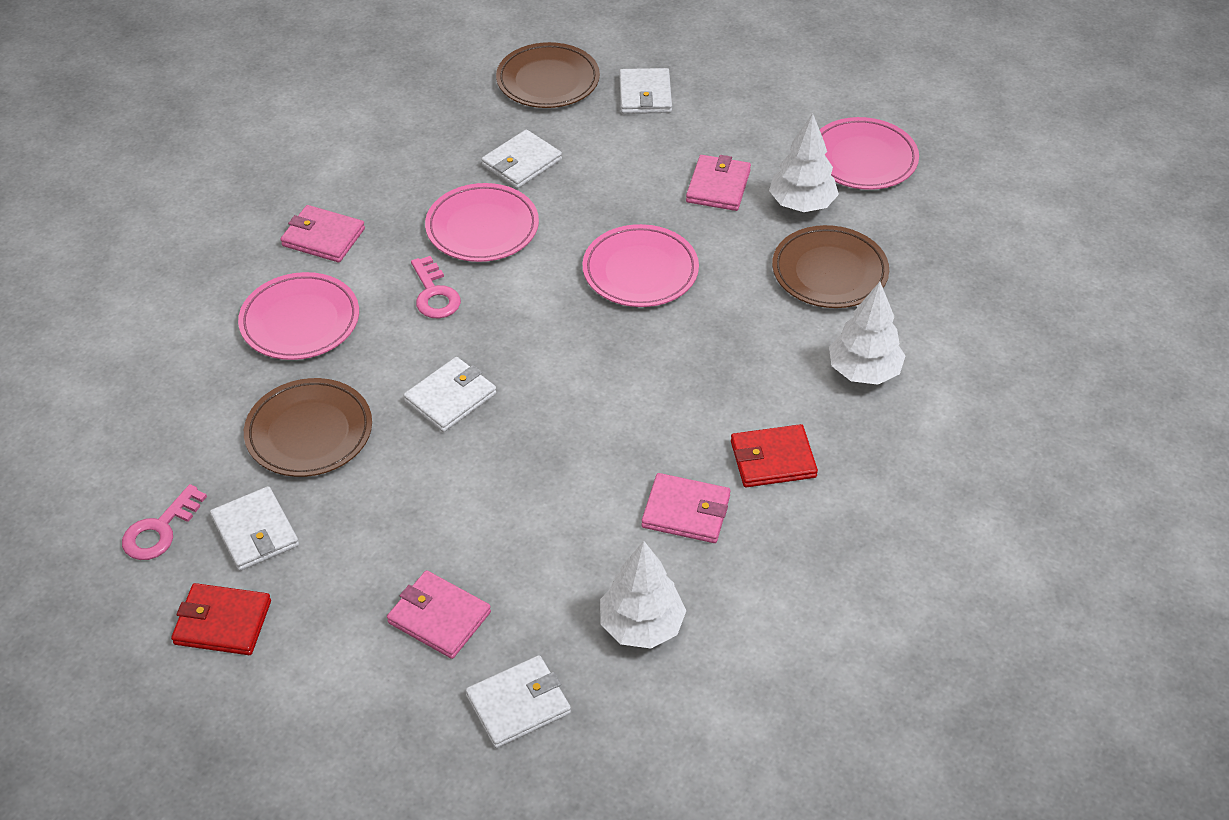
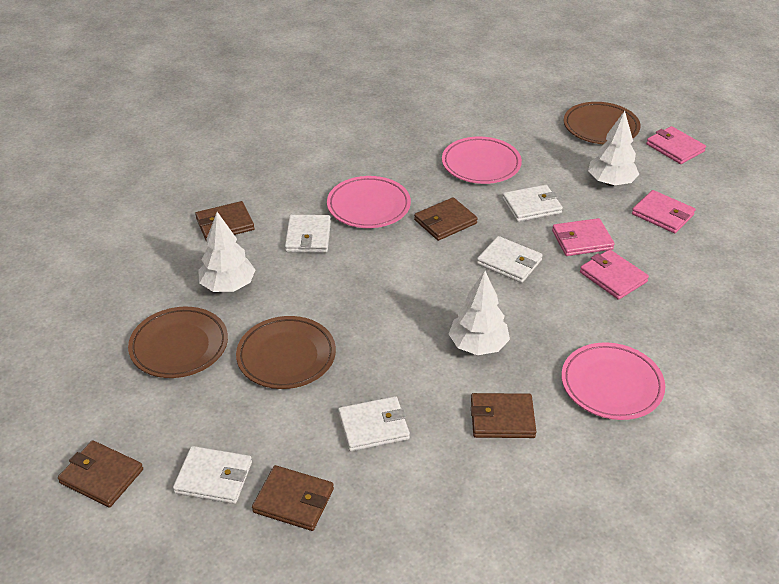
brown wallet: 0 -> 5
pink key: 2 -> 0
pink plate: 4 -> 3
red wallet: 2 -> 0

